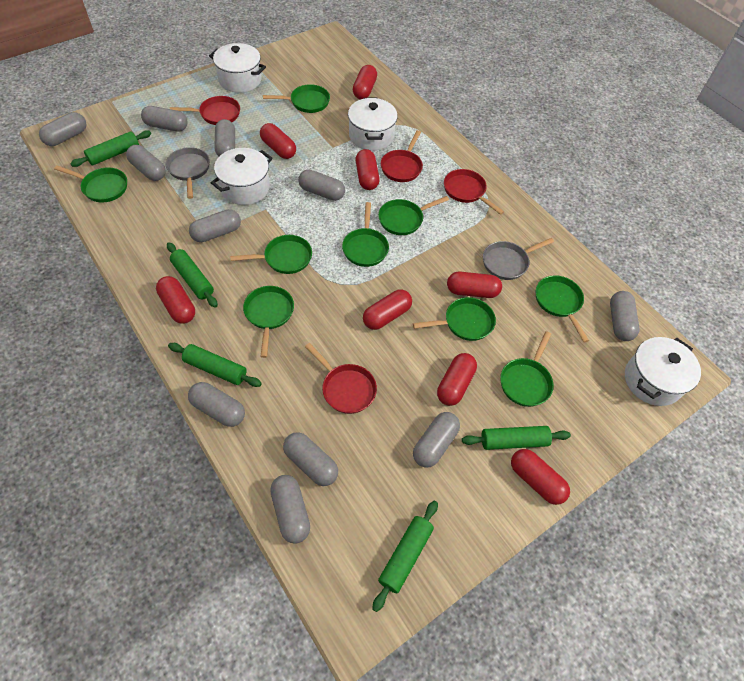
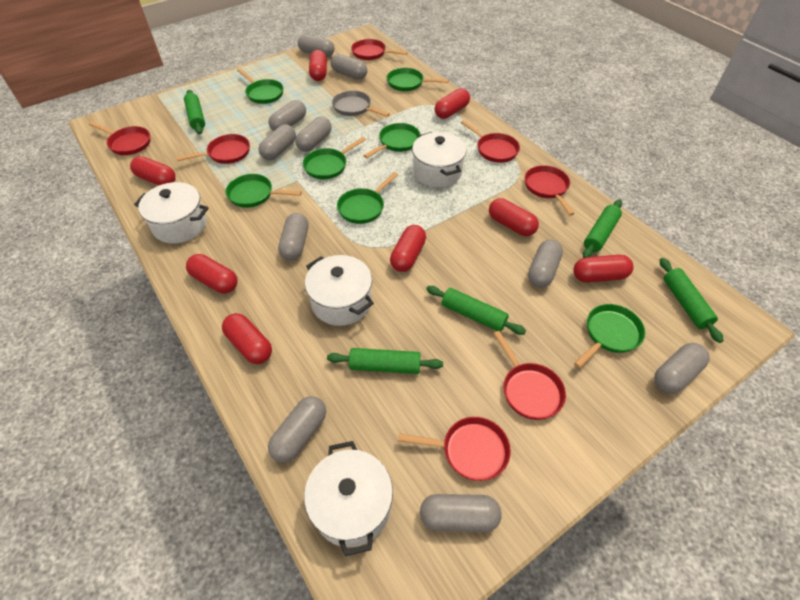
green pan: 9 -> 7
grey capsule: 11 -> 10
grey pan: 2 -> 1
red pan: 4 -> 7

